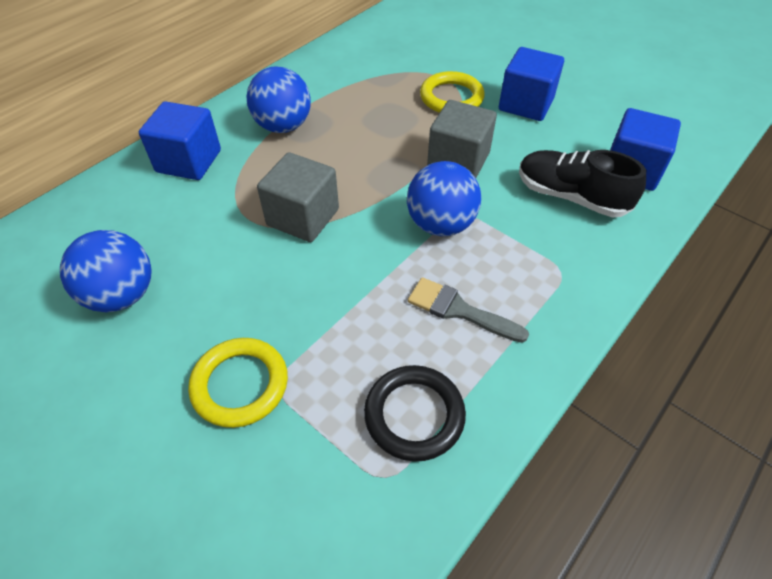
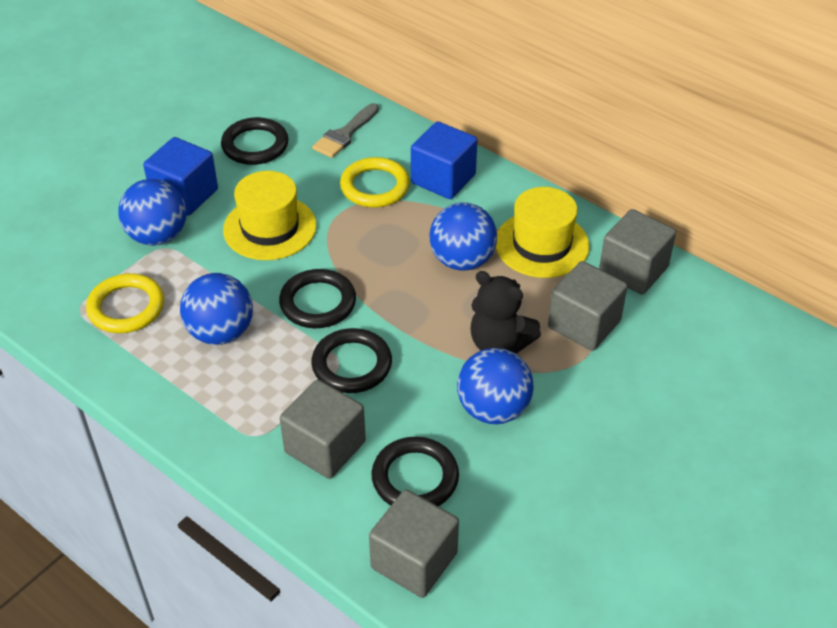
black ring: 1 -> 4
black shoe: 1 -> 0
black teddy bear: 0 -> 1
blue ball: 3 -> 4
blue cube: 3 -> 2
grey cube: 2 -> 4
yellow hat: 0 -> 2

